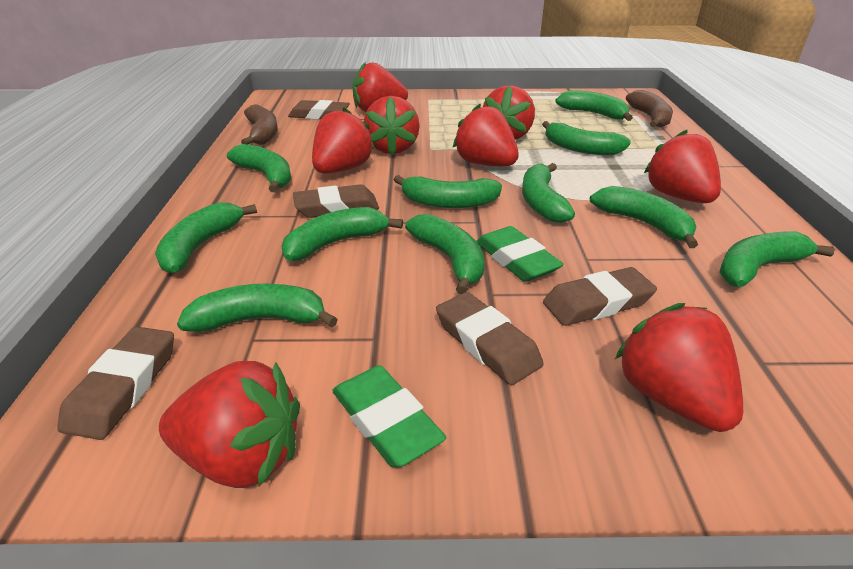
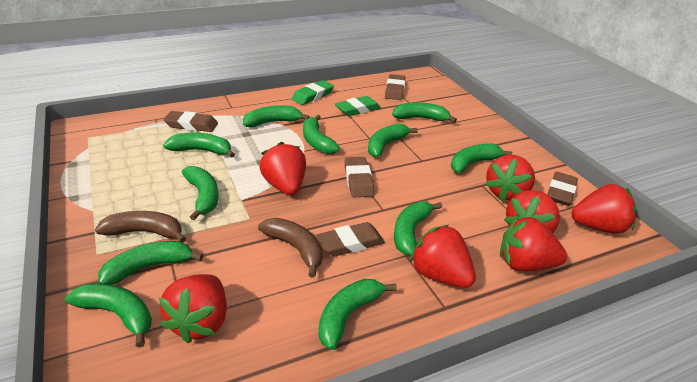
red strawberry: 8 -> 7

